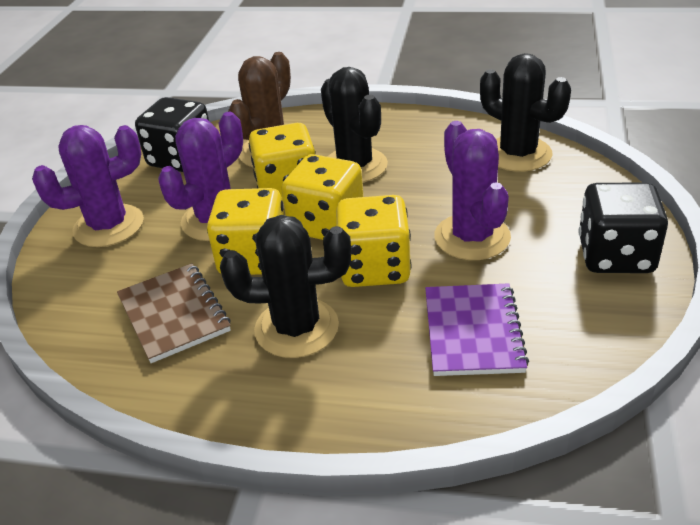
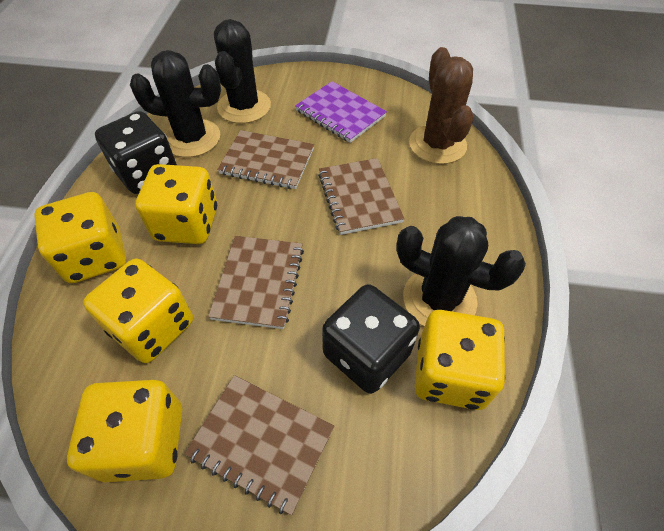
brown notebook: 1 -> 4
purple cactus: 3 -> 0
yellow dice: 4 -> 5

